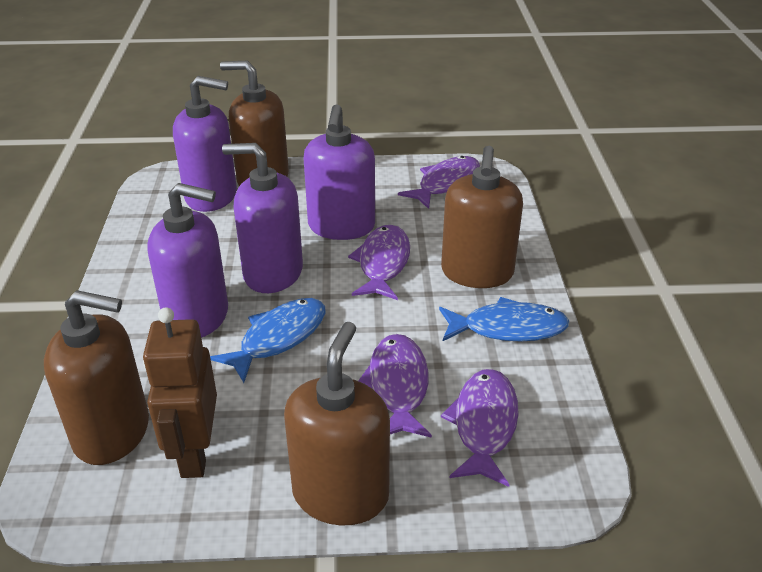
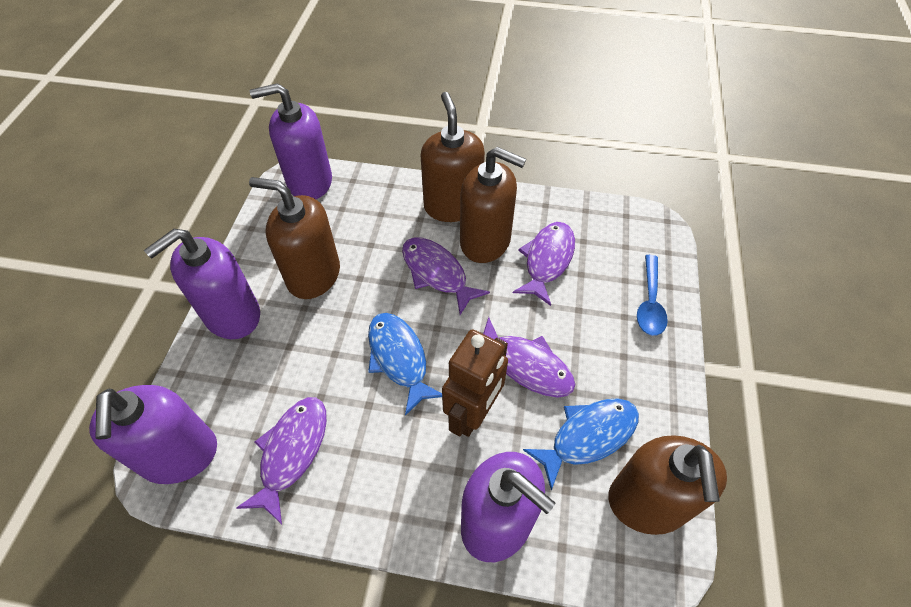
blue spoon: 0 -> 1

